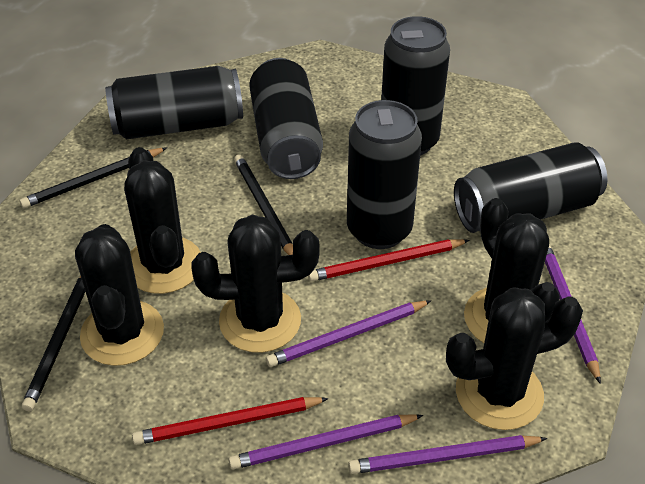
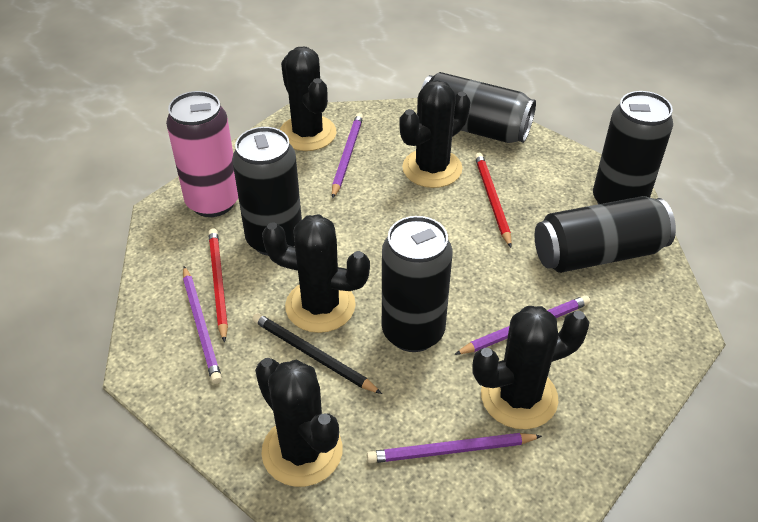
black pencil: 3 -> 1
pink can: 0 -> 1

